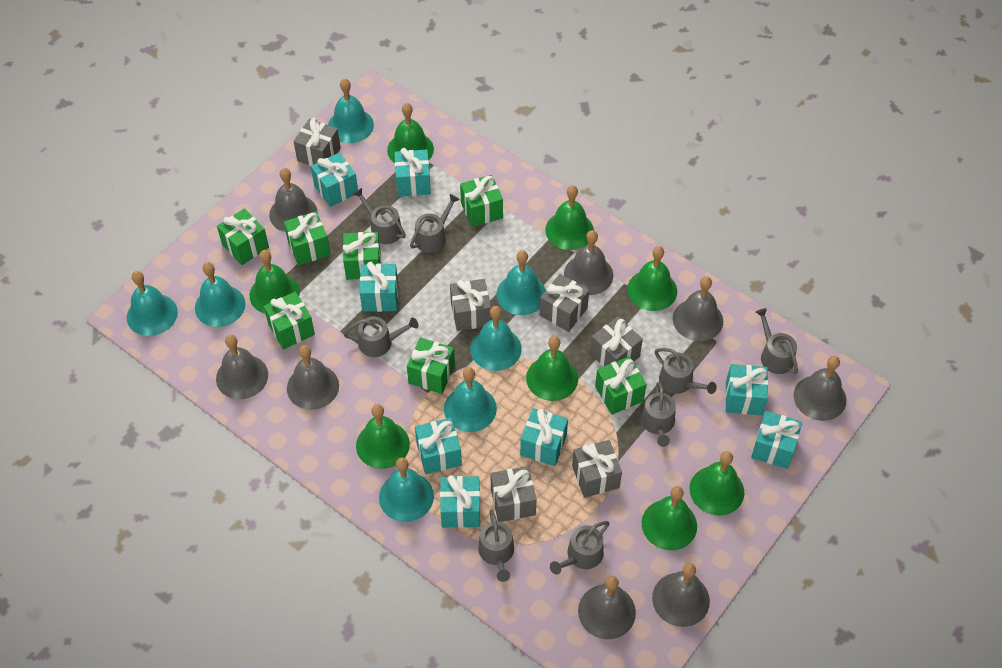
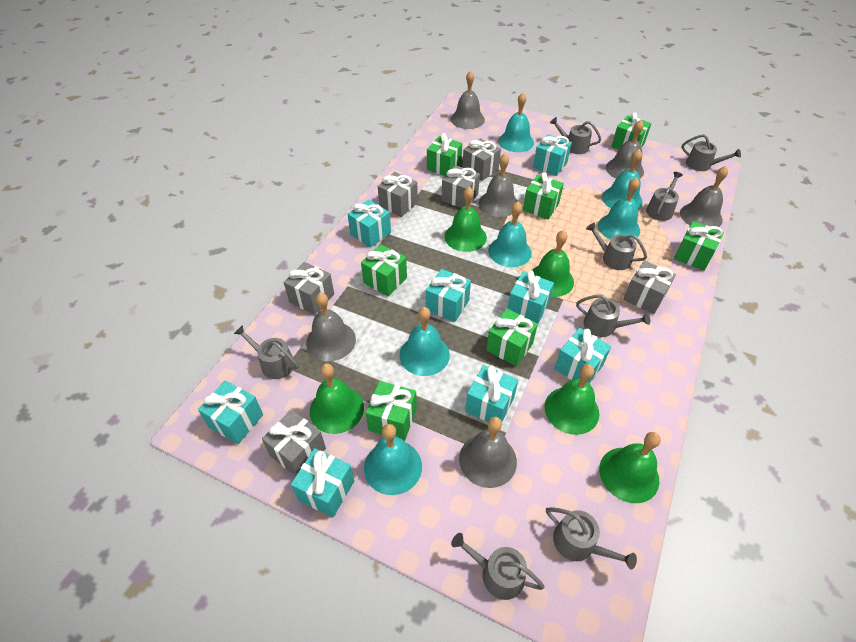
green bell: 8 -> 5
grey bell: 8 -> 6
turquoise bell: 7 -> 6

